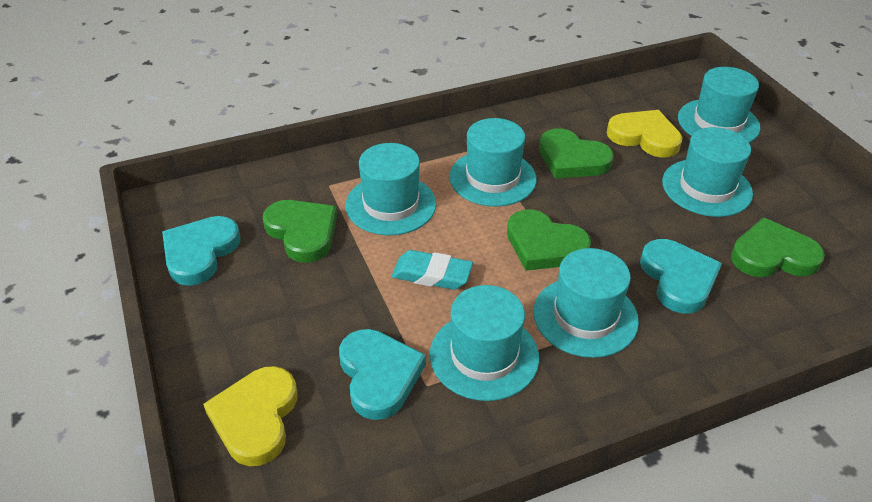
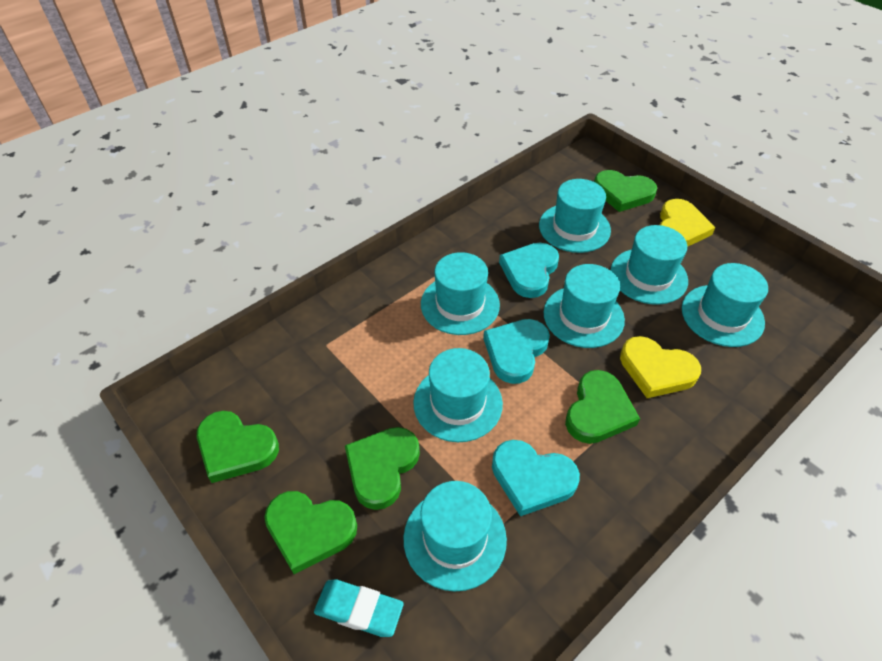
green heart: 4 -> 5
turquoise hat: 6 -> 7

